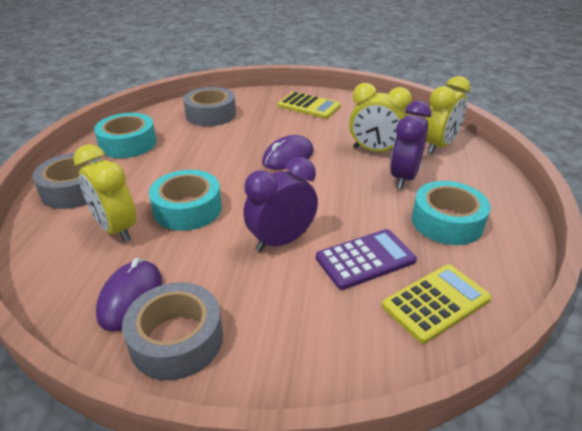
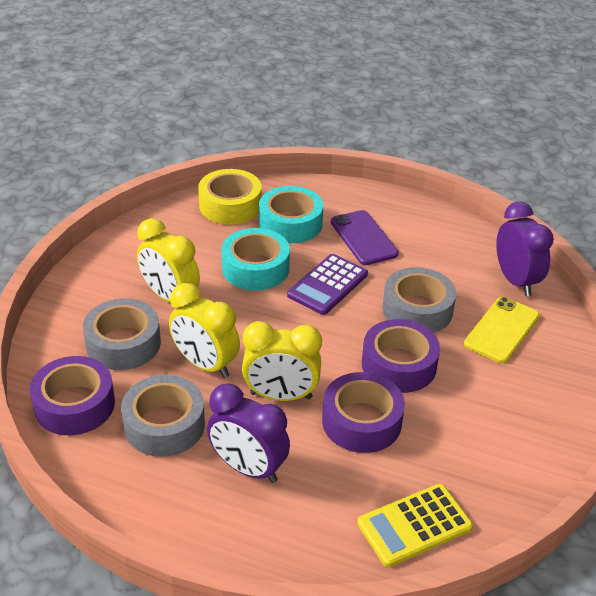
purple mouse: 2 -> 0
purple phone: 0 -> 1
purple tape: 0 -> 3
turquoise tape: 3 -> 2
yellow calculator: 2 -> 1
yellow phone: 0 -> 1
yellow tape: 0 -> 1

